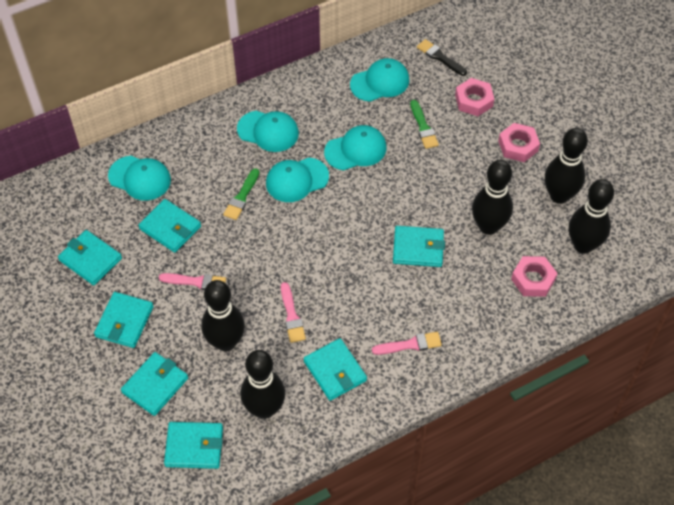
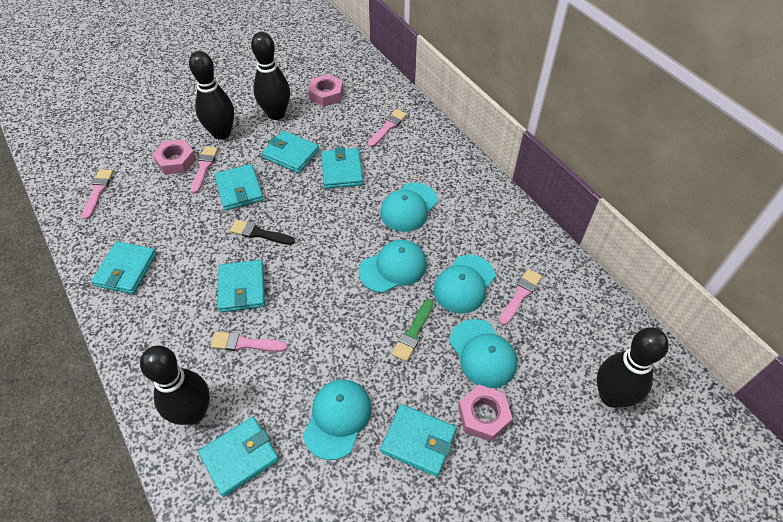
black bowling pin: 5 -> 4
green brush: 2 -> 1
pink brush: 3 -> 5

